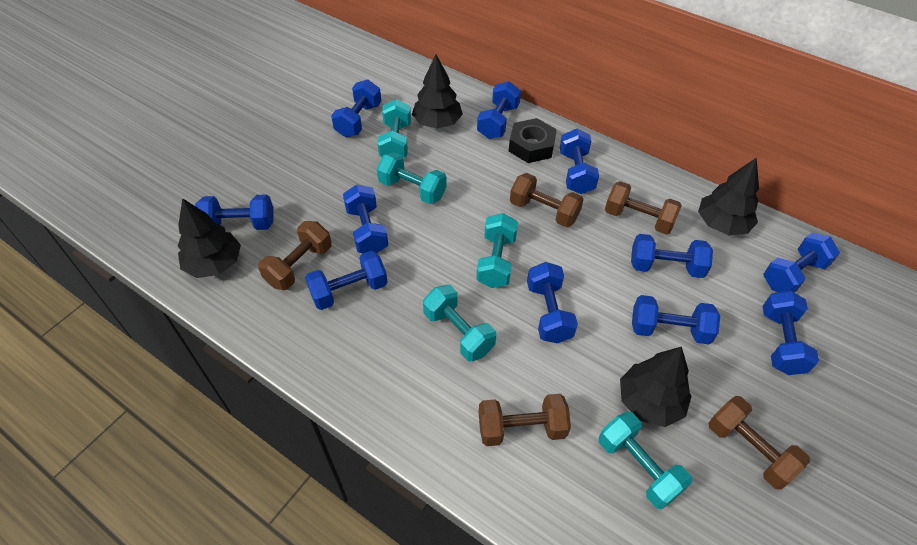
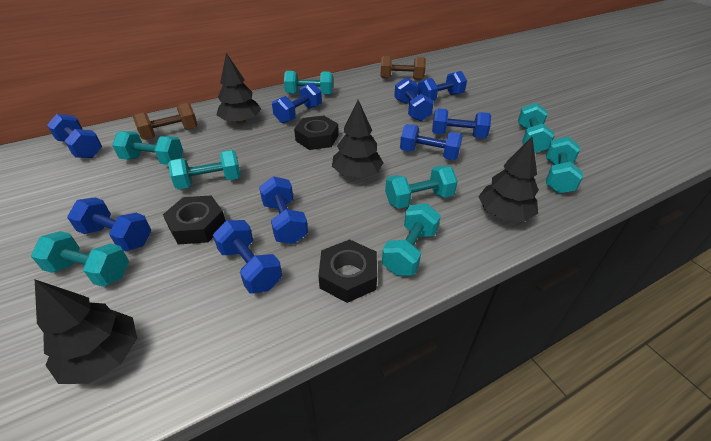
black nut: 1 -> 3
blue dumbbell: 11 -> 9
brown dumbbell: 5 -> 2
turquoise dumbbell: 5 -> 8

